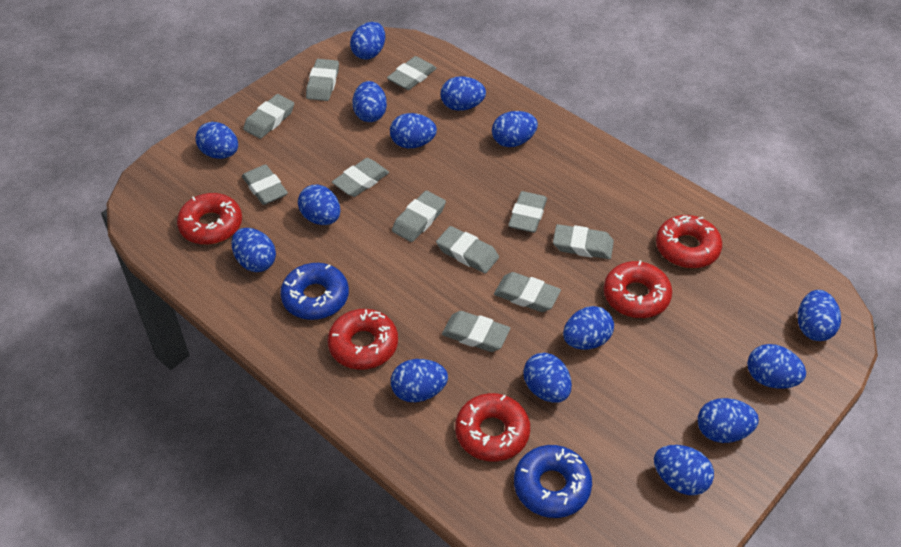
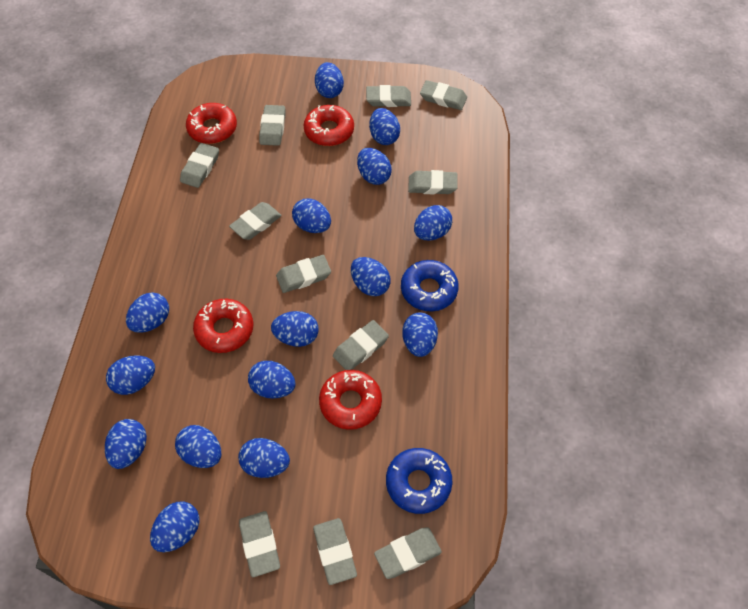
red donut: 5 -> 4

